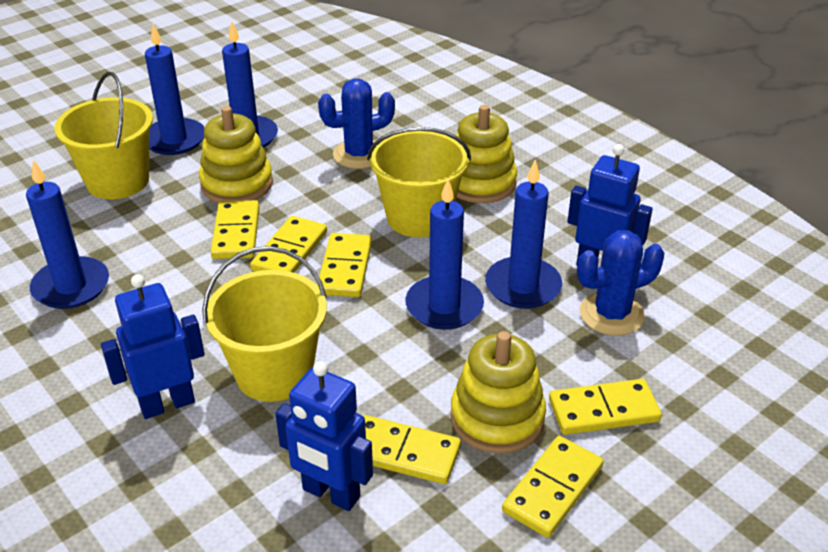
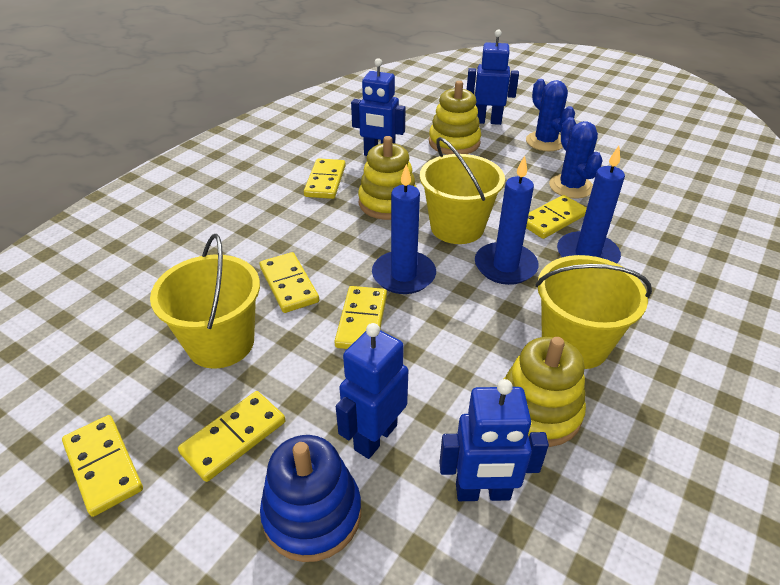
blue candle: 5 -> 3
blue robot: 3 -> 4
blue stacking toy: 0 -> 1

